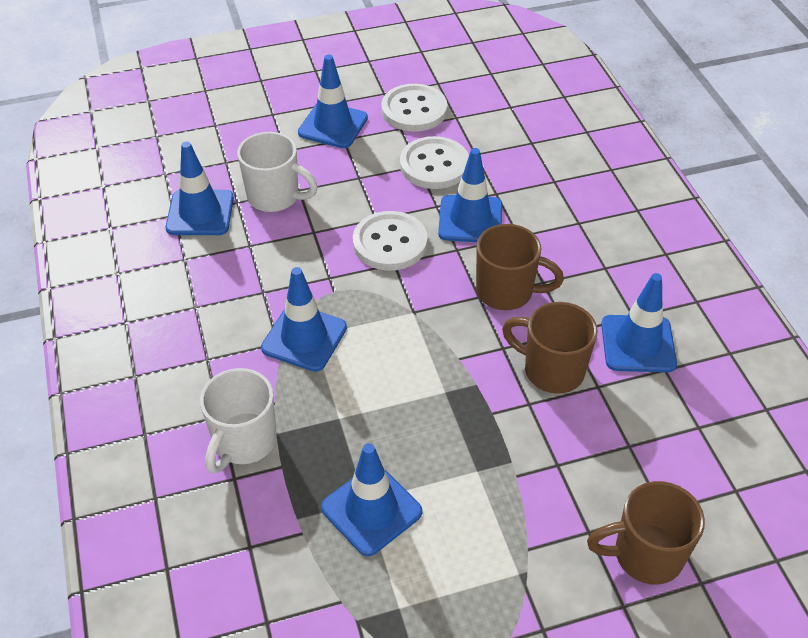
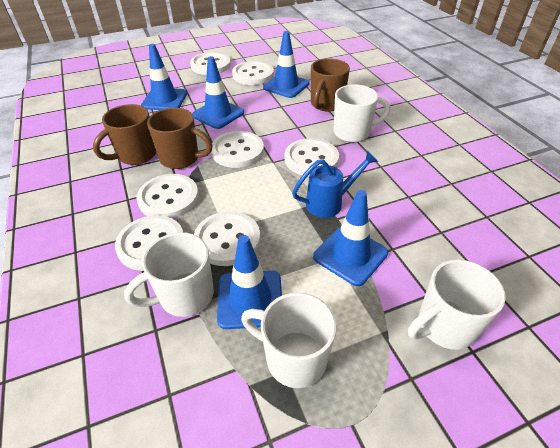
blue traffic cone: 6 -> 5
blue watering can: 0 -> 1
white button: 3 -> 7
white mug: 2 -> 4

